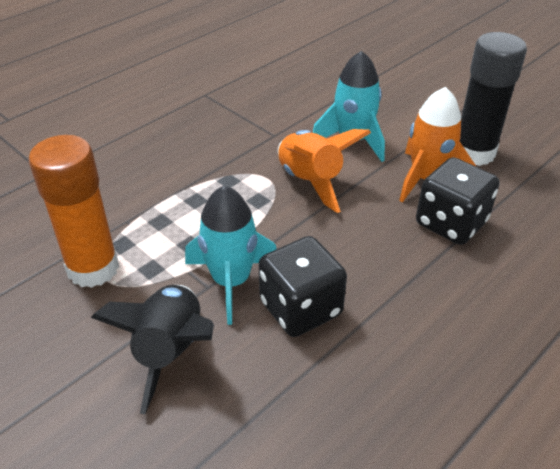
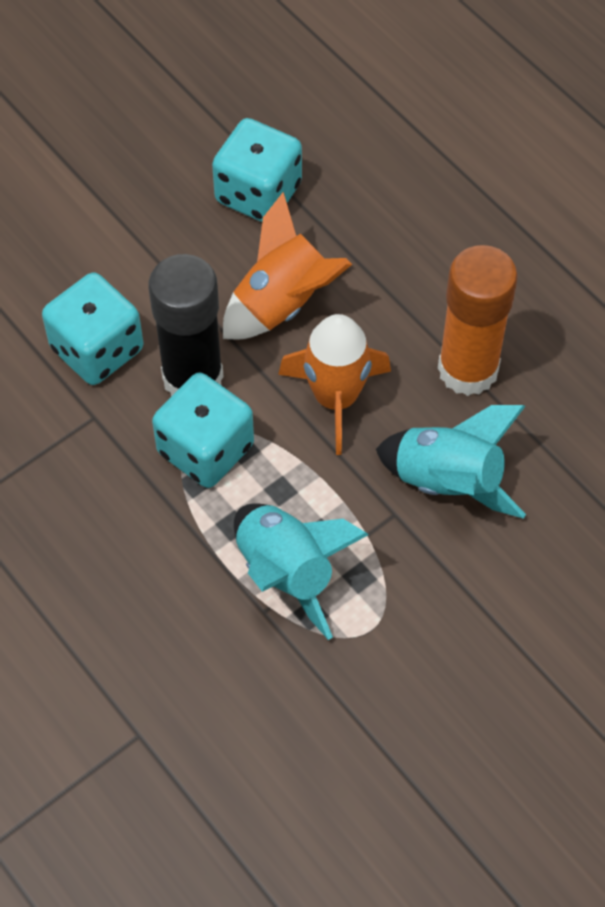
black dice: 2 -> 0
black rocket: 1 -> 0
turquoise dice: 0 -> 3

